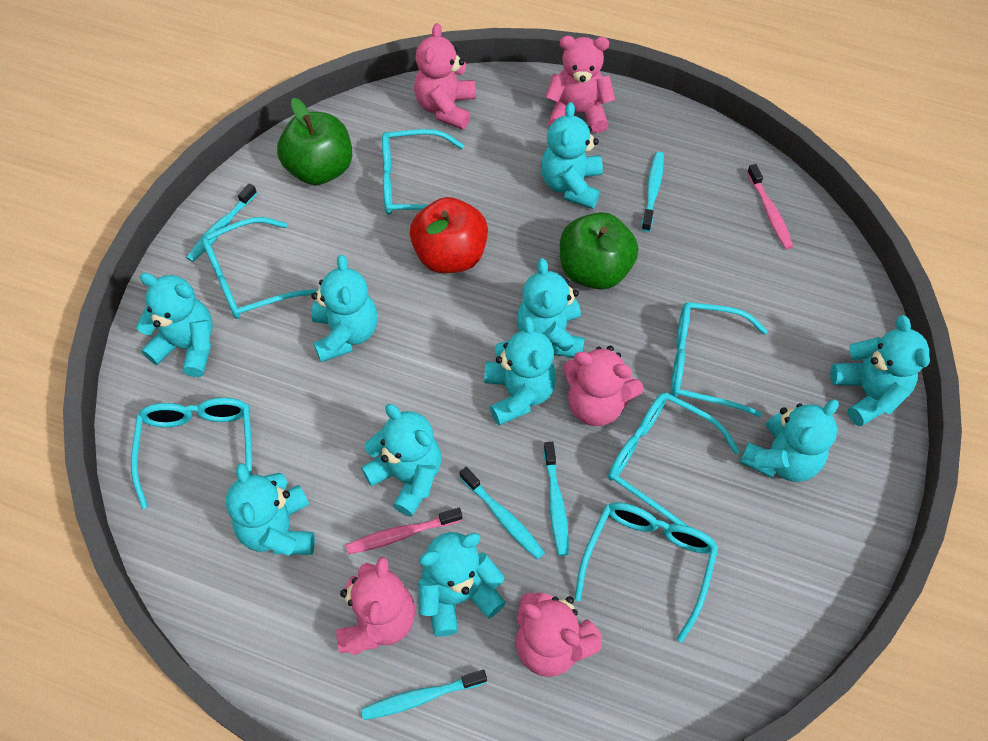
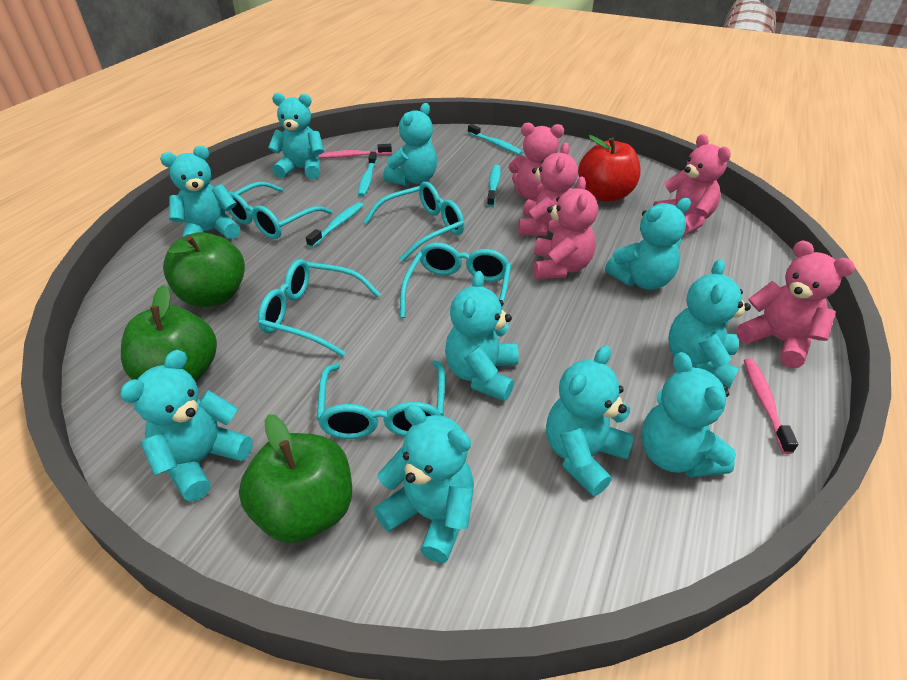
green apple: 2 -> 3
turquoise glasses: 6 -> 5
turquoise toothbrush: 5 -> 4

